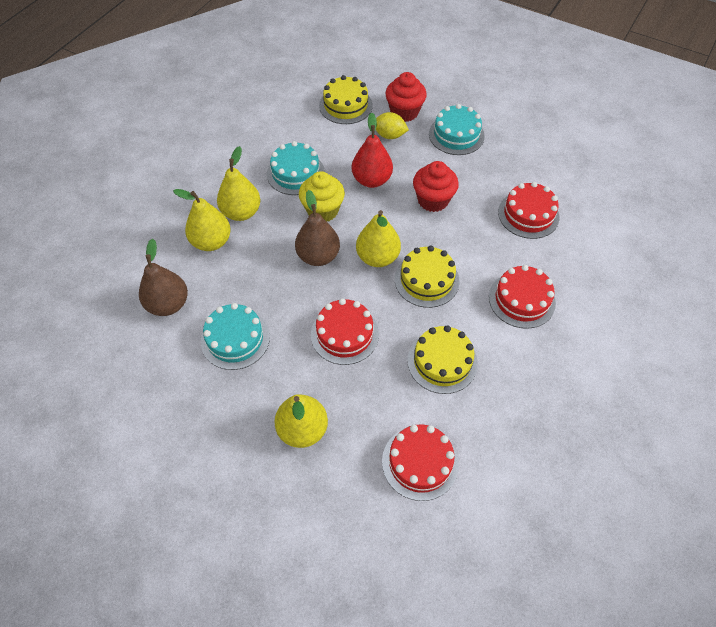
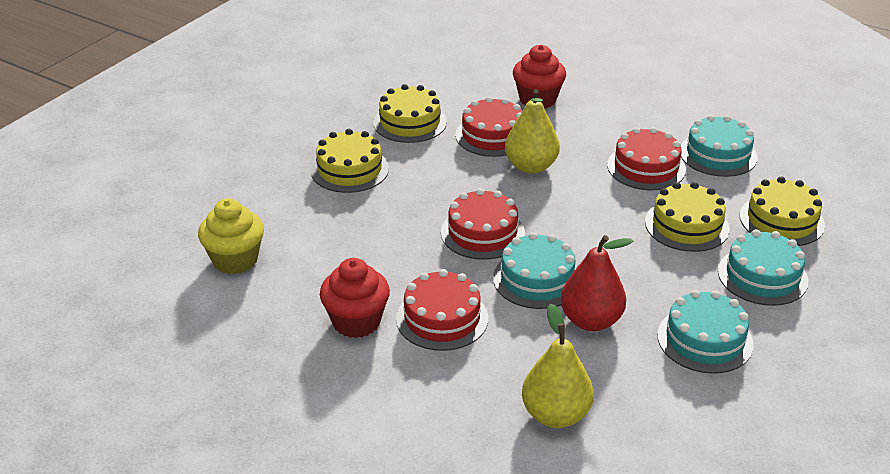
brown pear: 2 -> 0
turquoise cake: 3 -> 4
yellow cake: 3 -> 4
yellow lemon: 1 -> 0
yellow pear: 4 -> 2

